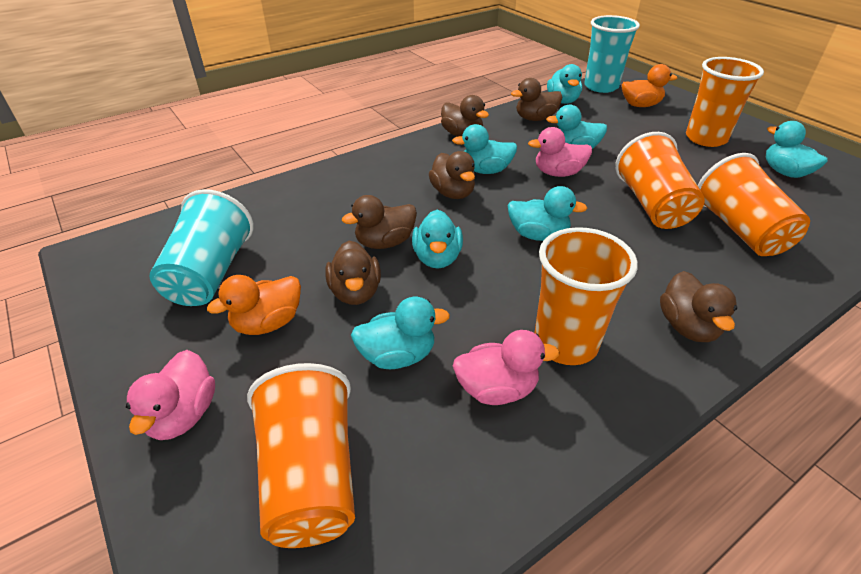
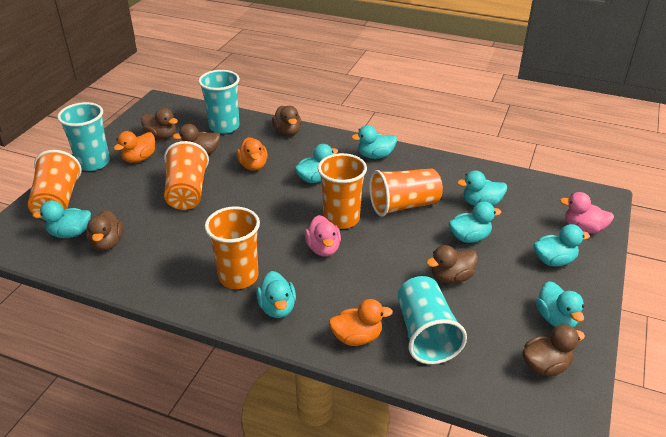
orange duck: 2 -> 3
pink duck: 3 -> 2
turquoise cup: 2 -> 3
turquoise duck: 7 -> 8

